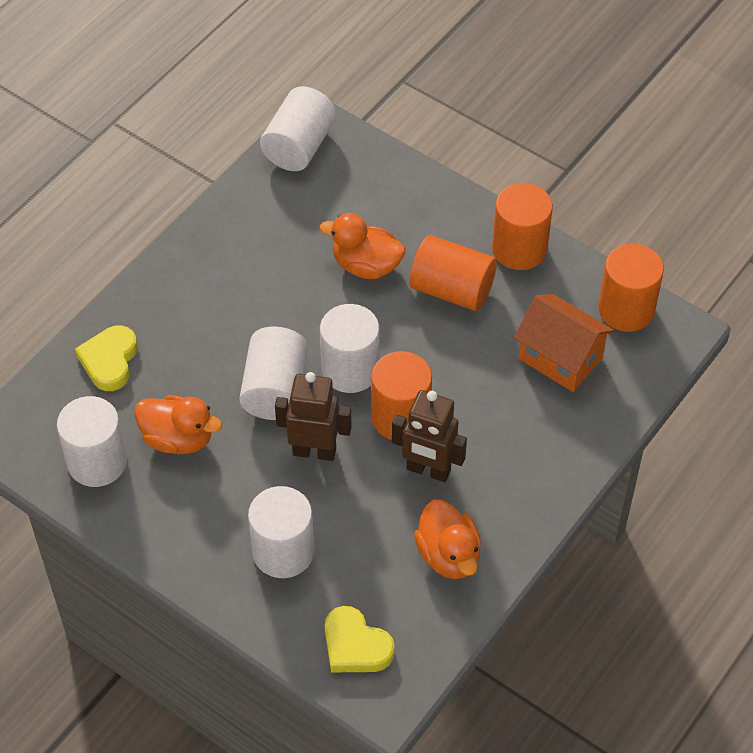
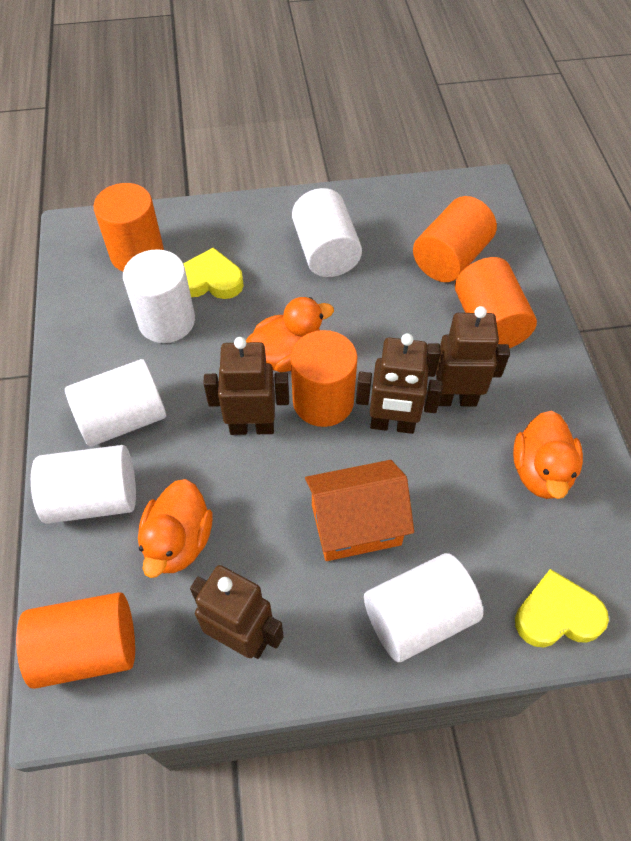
brown robot: 2 -> 4
orange cylinder: 4 -> 5

